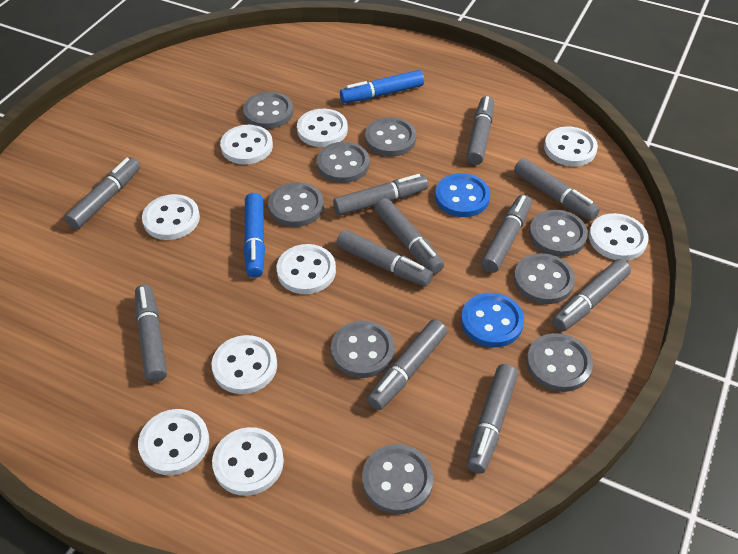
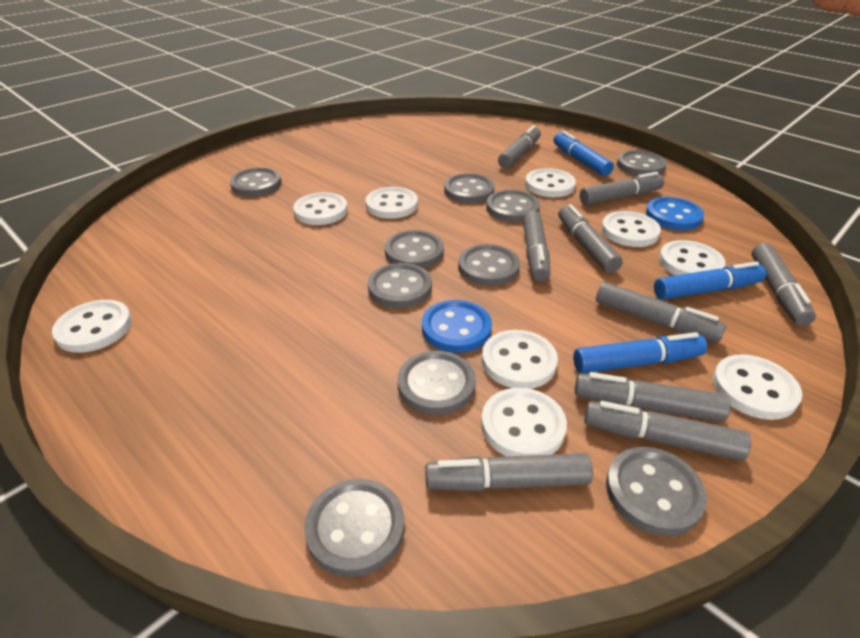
blue marker: 2 -> 3
grey button: 9 -> 10
grey marker: 11 -> 9

